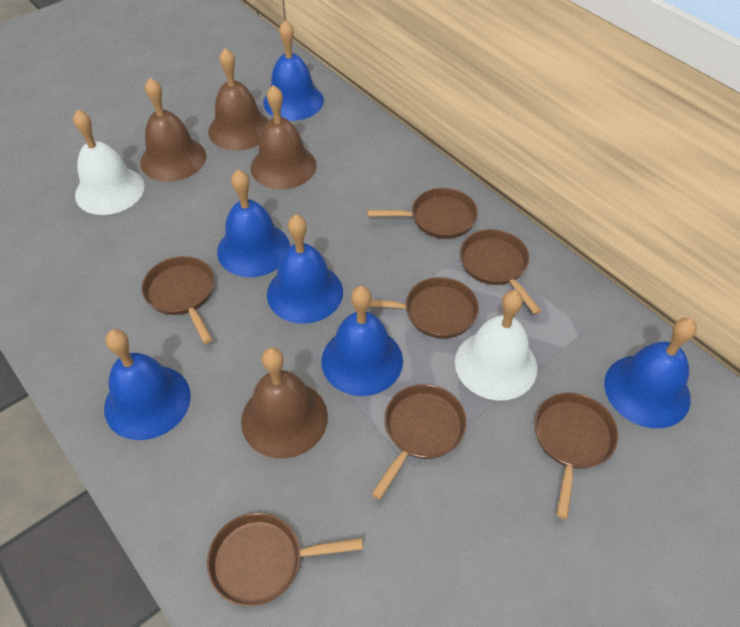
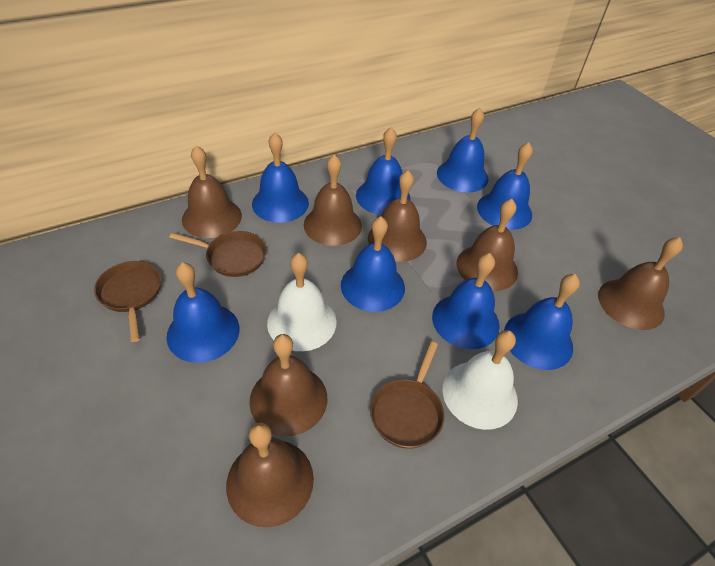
blue bell: 6 -> 8
brown bell: 4 -> 7
brown pan: 7 -> 3

